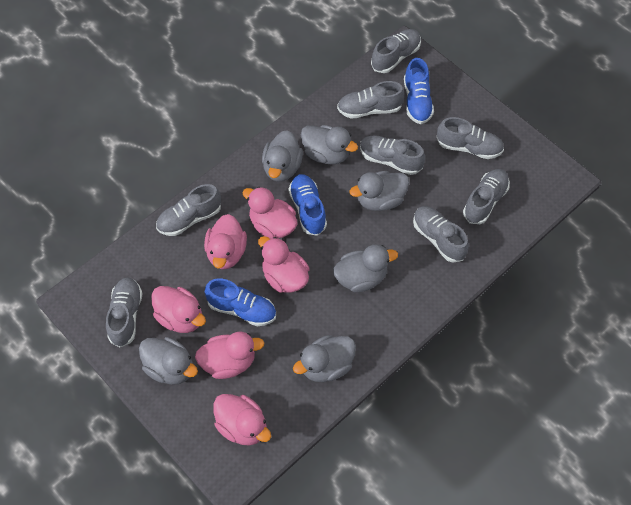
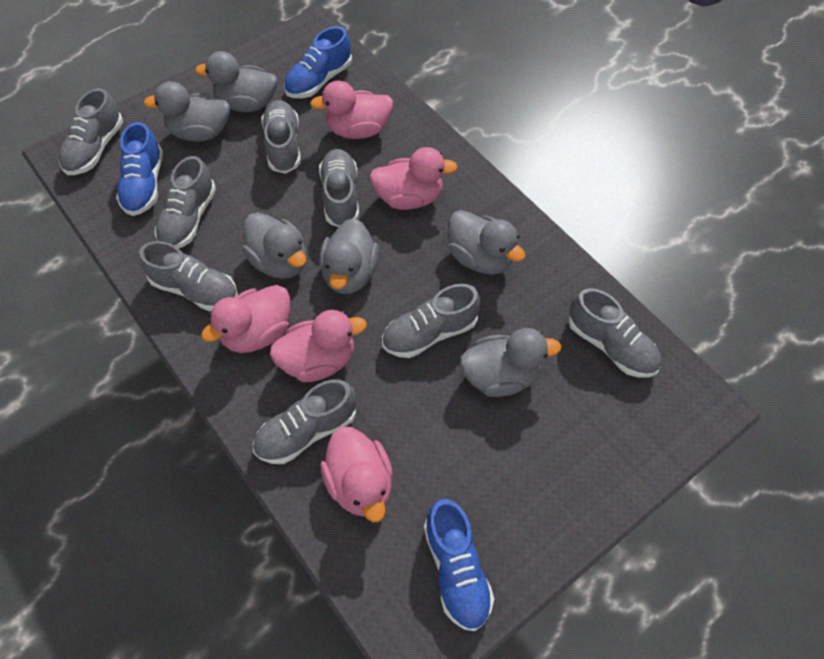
pink duck: 6 -> 5

